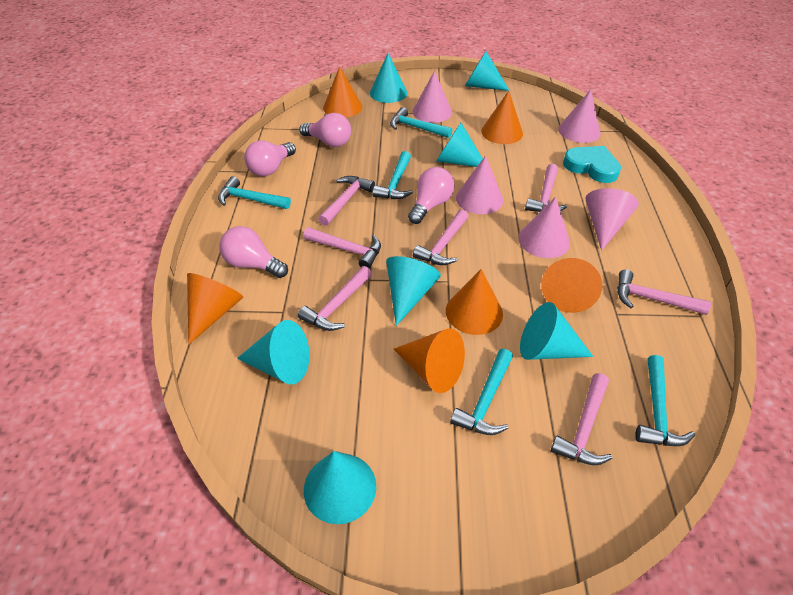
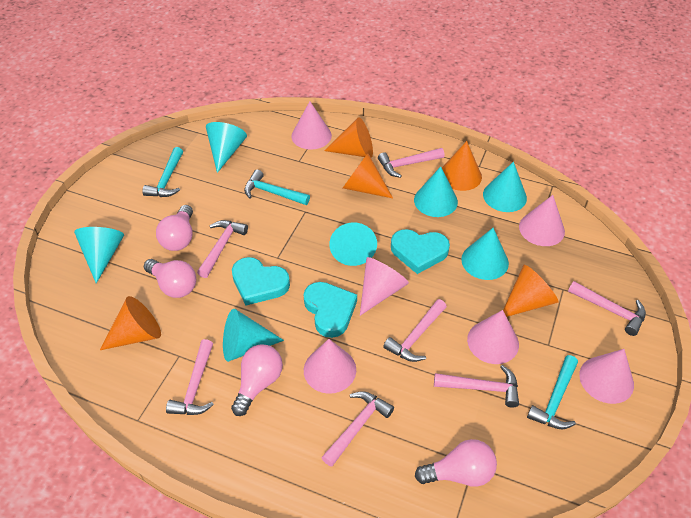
orange cone: 6 -> 5
pink cone: 5 -> 6
turquoise hammer: 5 -> 3
turquoise heart: 1 -> 3

